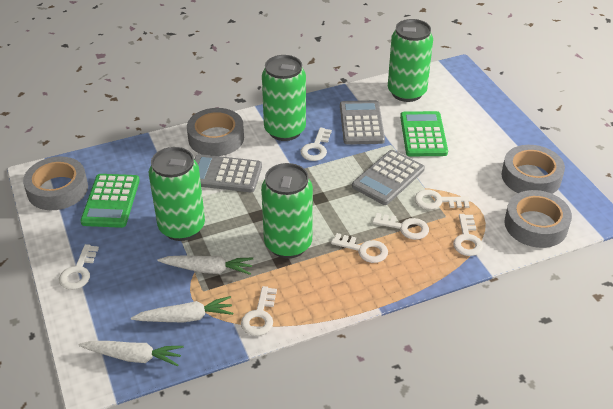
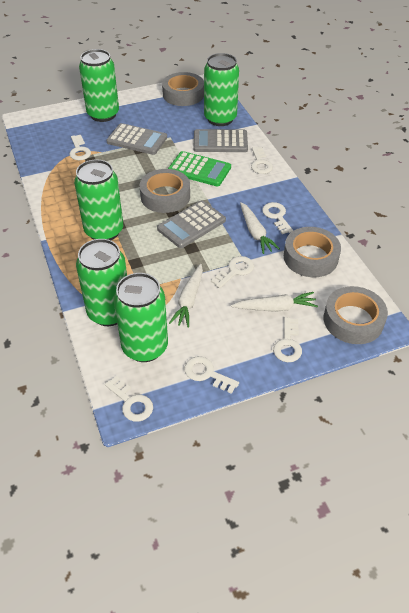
green calculator: 2 -> 1
green can: 4 -> 5

